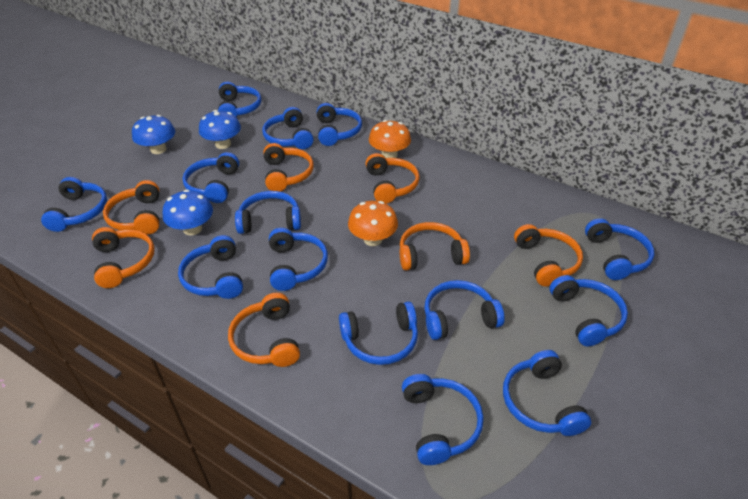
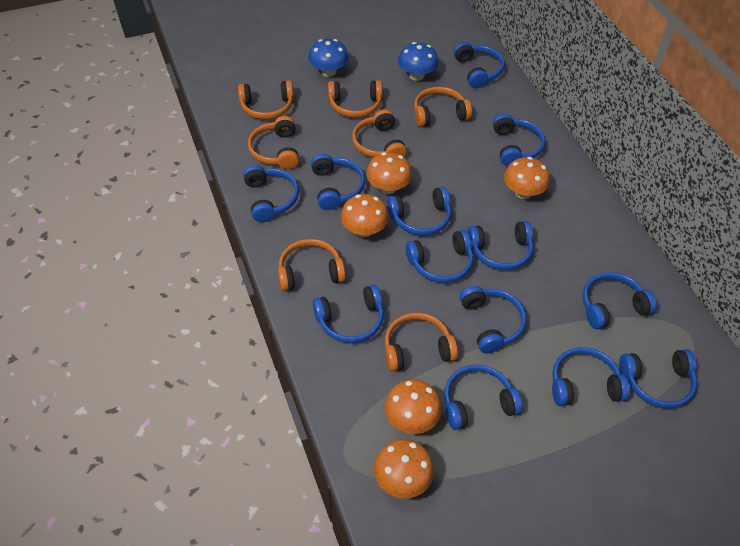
blue headphones: 14 -> 13
blue mushroom: 3 -> 2
orange mushroom: 2 -> 5

